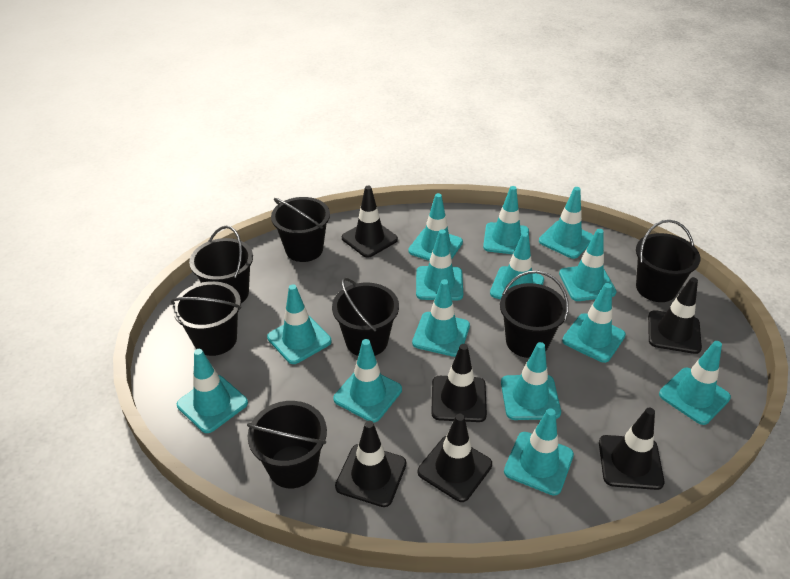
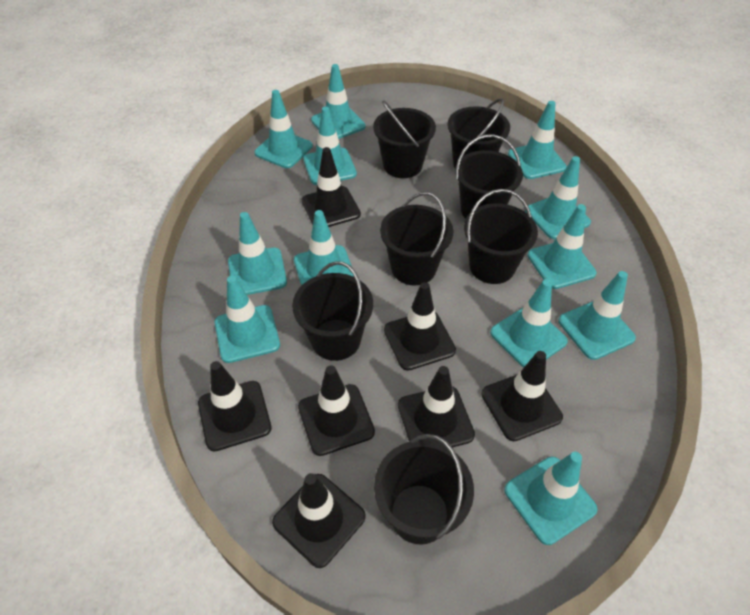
black traffic cone: 6 -> 7
turquoise traffic cone: 14 -> 12

